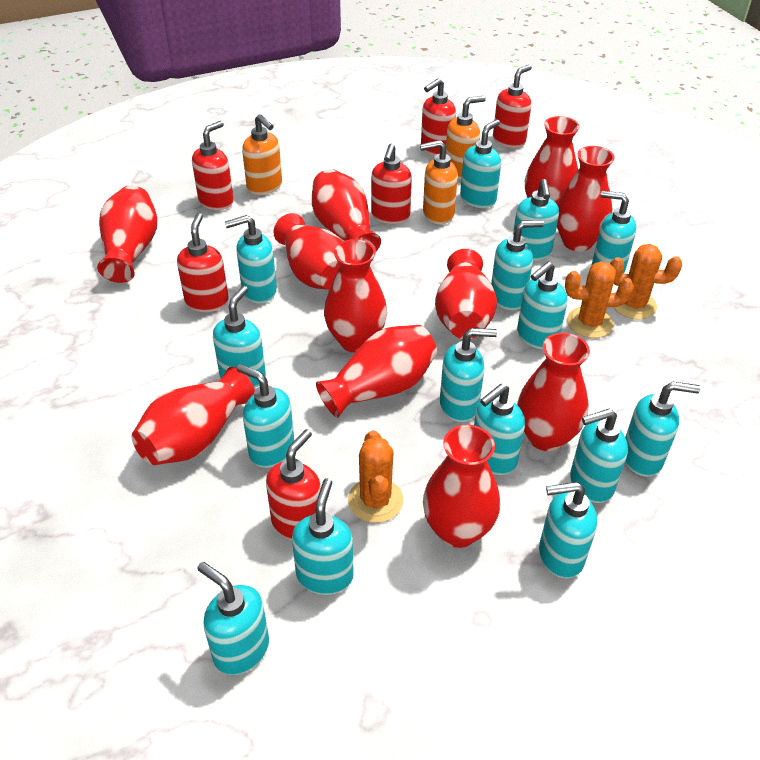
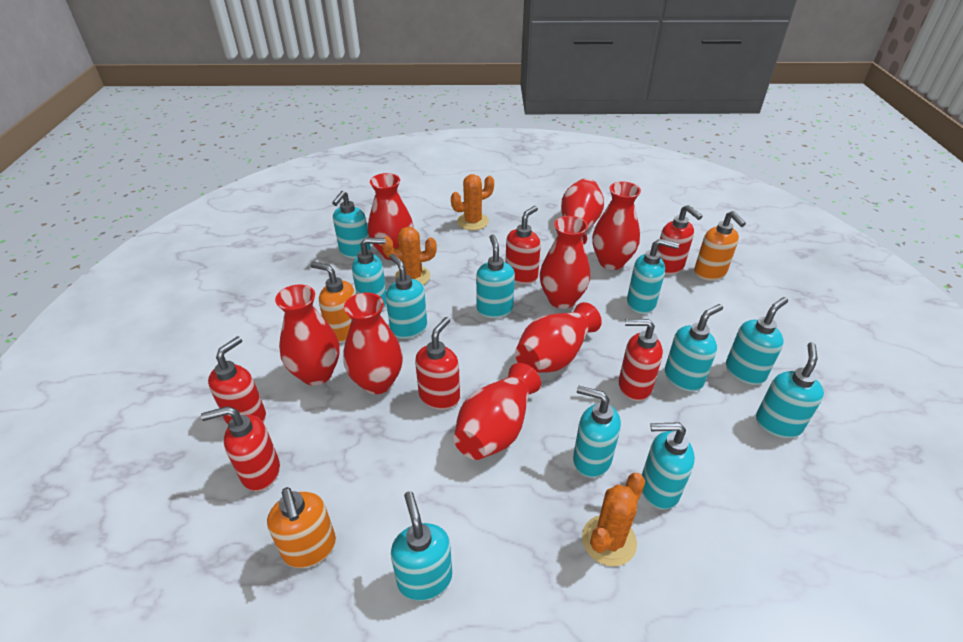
red vase: 11 -> 8
turquoise soap dispenser: 15 -> 11

